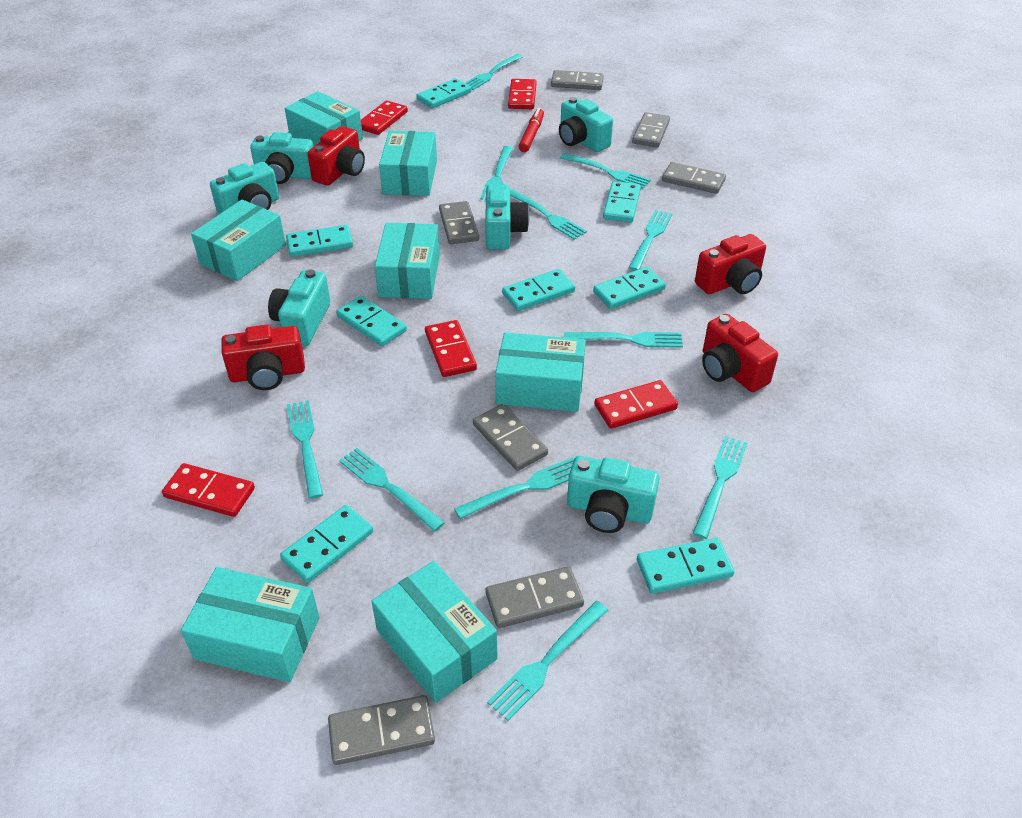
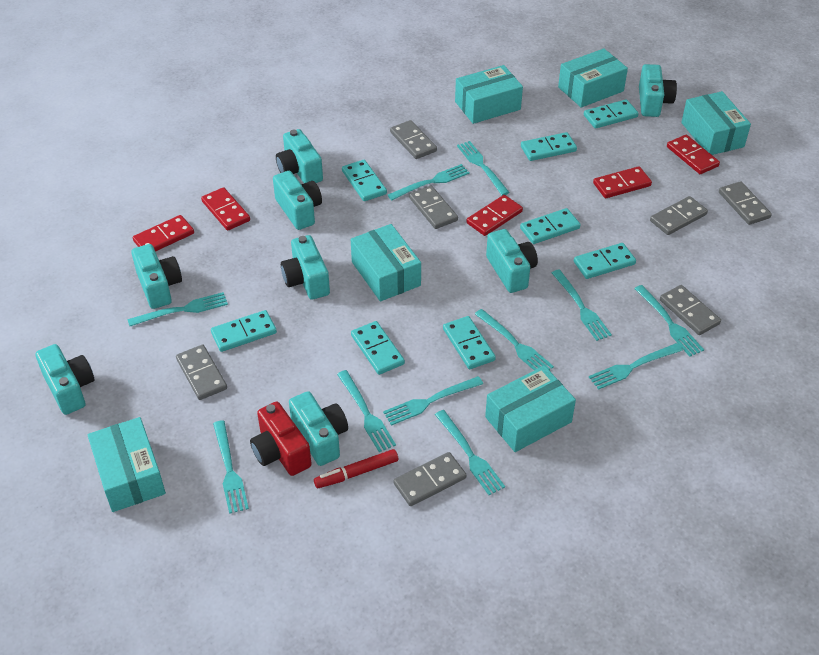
red camera: 4 -> 1
turquoise box: 7 -> 6
turquoise camera: 6 -> 8

